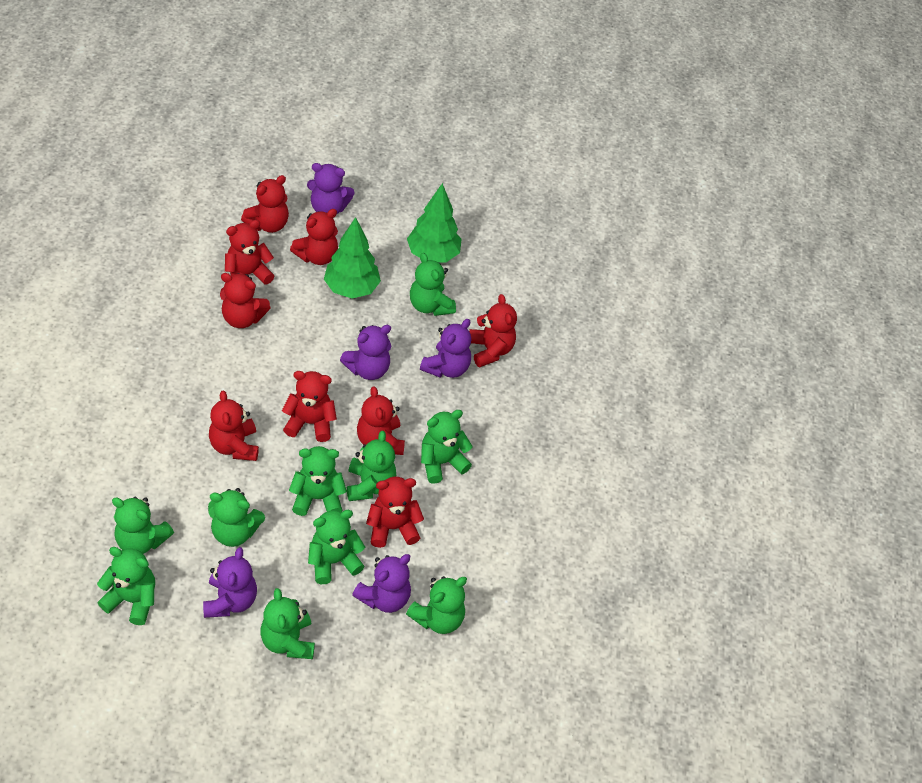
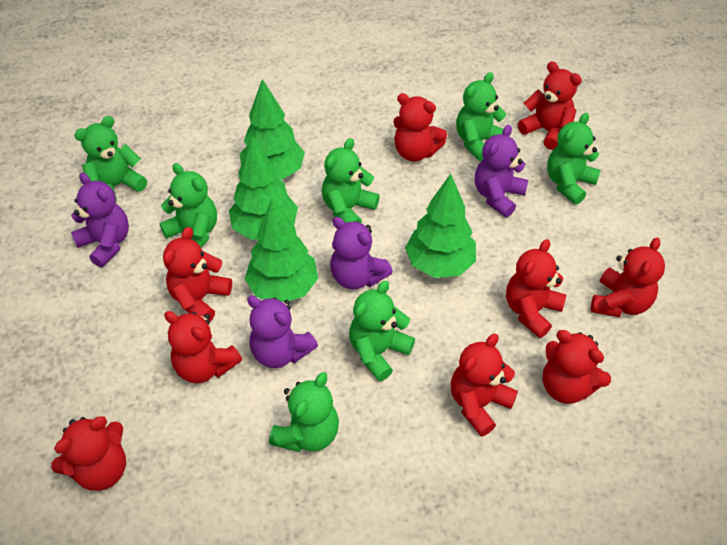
green teddy bear: 10 -> 7
green tree: 2 -> 4
purple teddy bear: 5 -> 4

